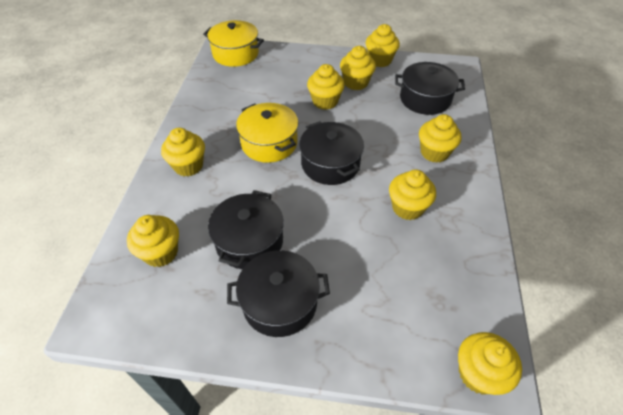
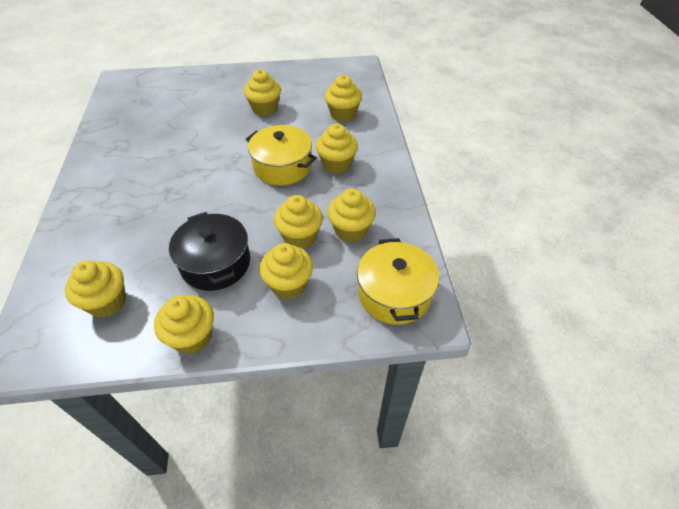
black pot: 4 -> 1

